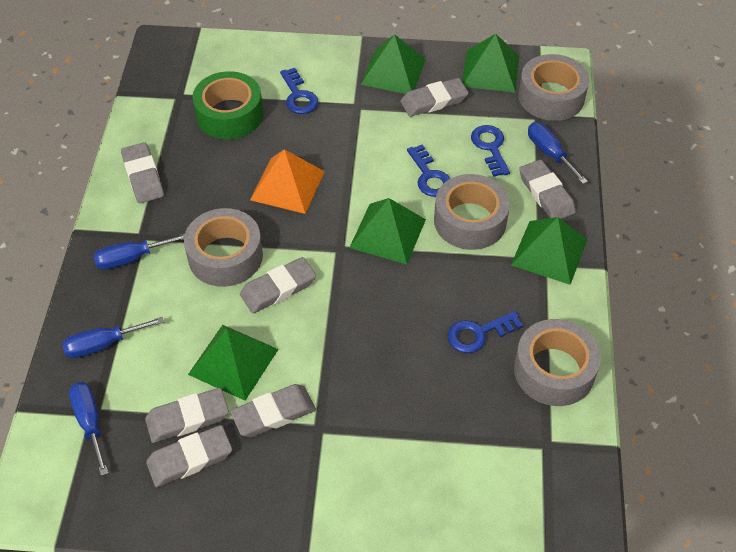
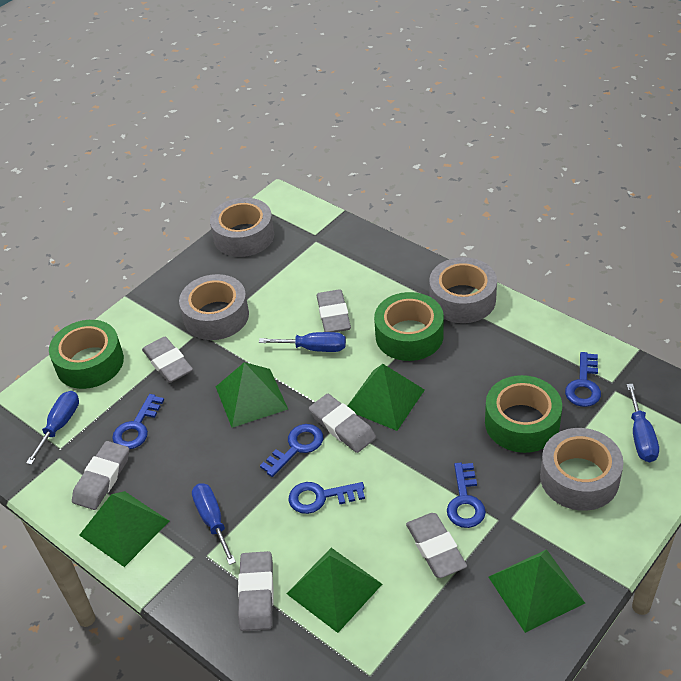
blue key: 4 -> 5
green tape: 1 -> 3
grey eraser: 7 -> 6
orange pyramid: 1 -> 0

